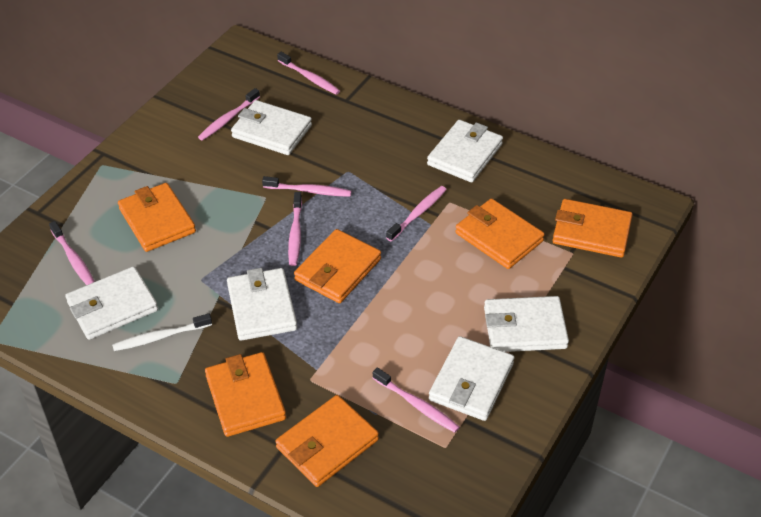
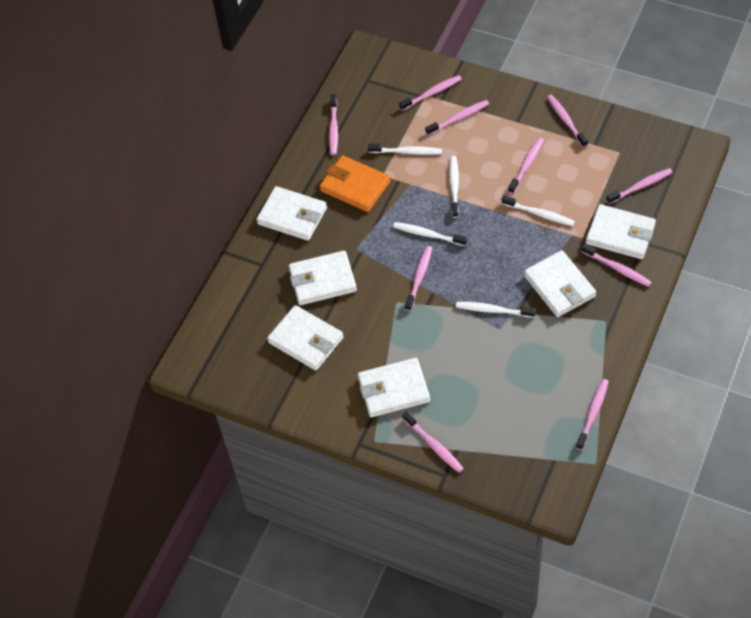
orange wallet: 6 -> 1
pink toothbrush: 7 -> 10
white toothbrush: 1 -> 5

